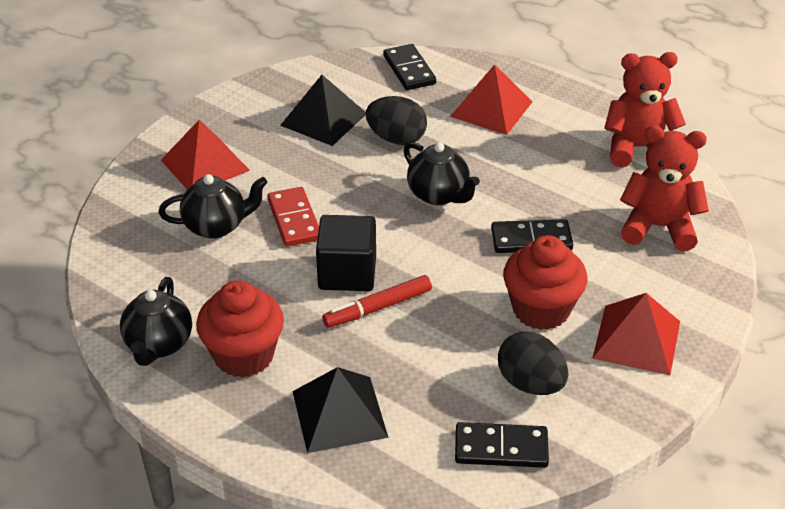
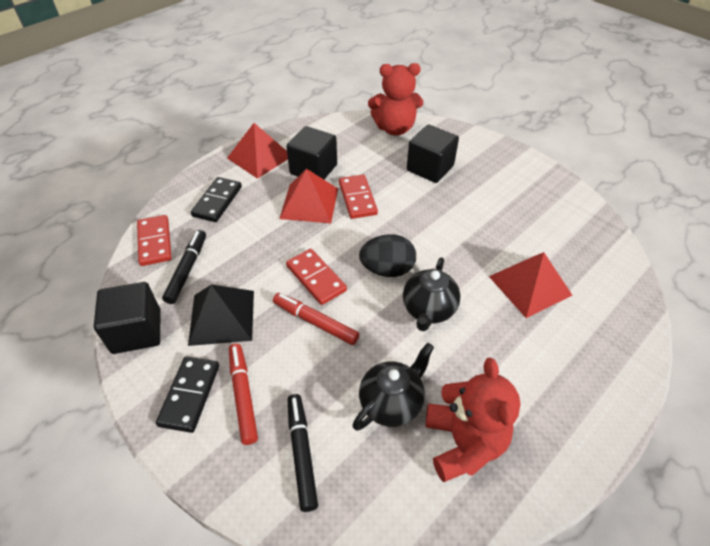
black cube: 1 -> 3
black domino: 3 -> 2
black egg: 2 -> 1
black marker: 0 -> 2
black pyramid: 2 -> 1
black teapot: 3 -> 2
red cupcake: 2 -> 0
red domino: 1 -> 3
red marker: 1 -> 2

